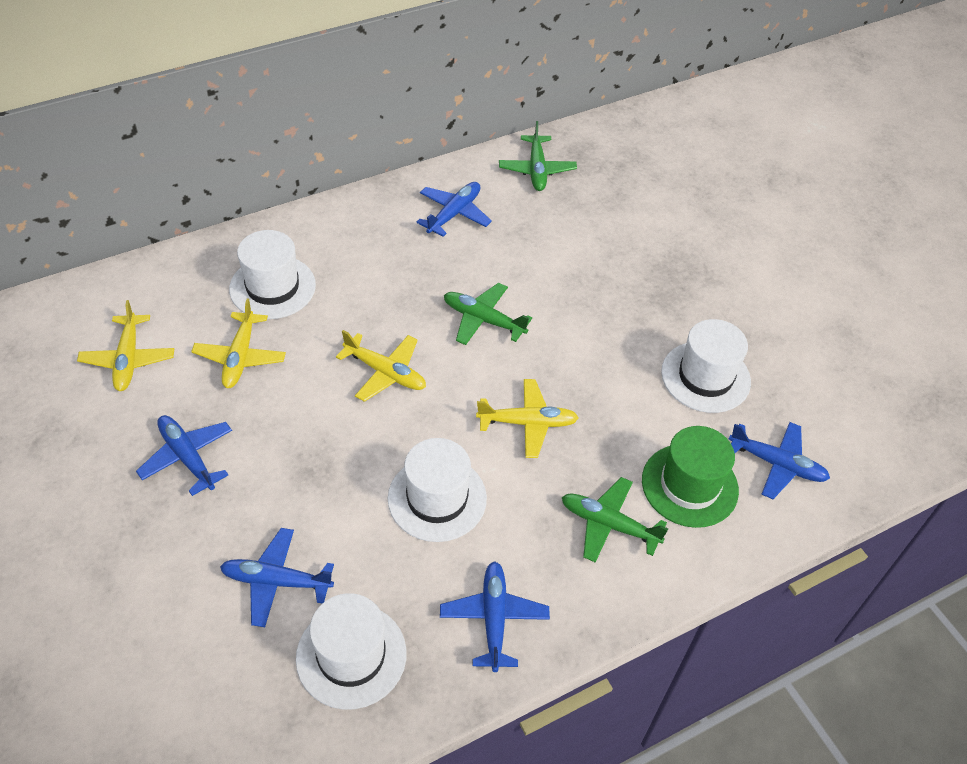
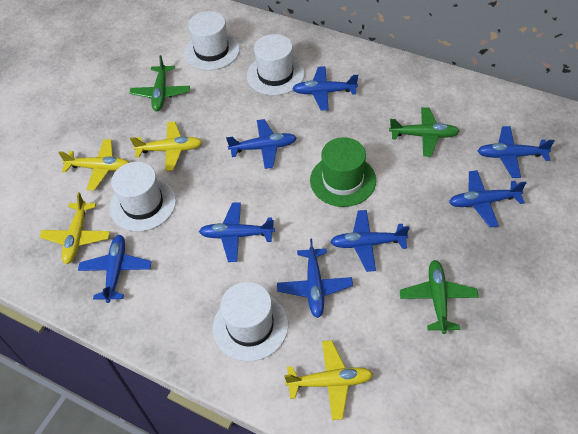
blue plane: 5 -> 8

